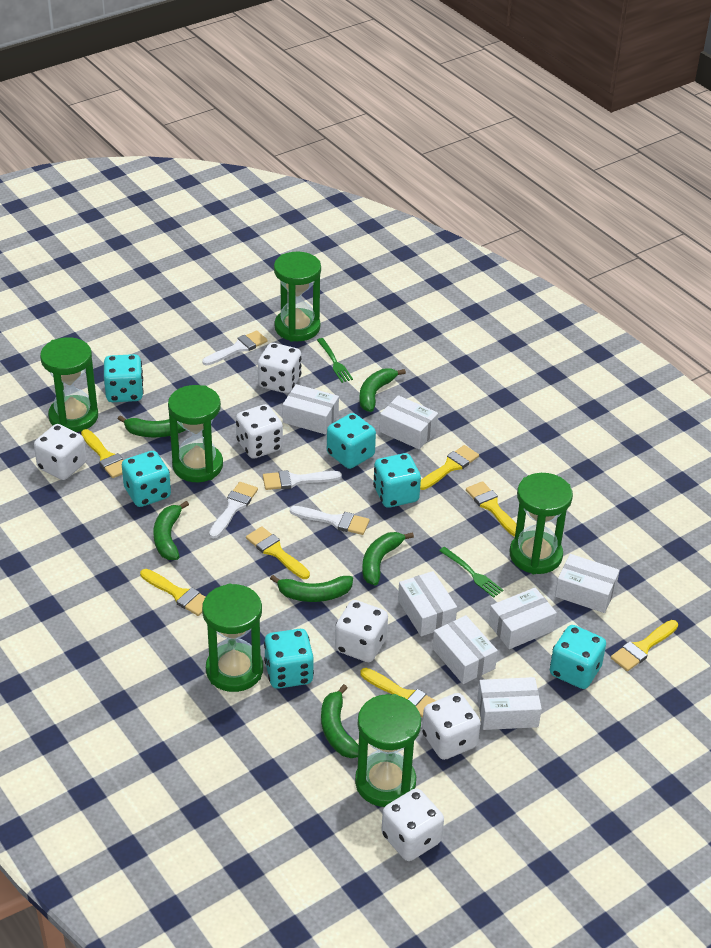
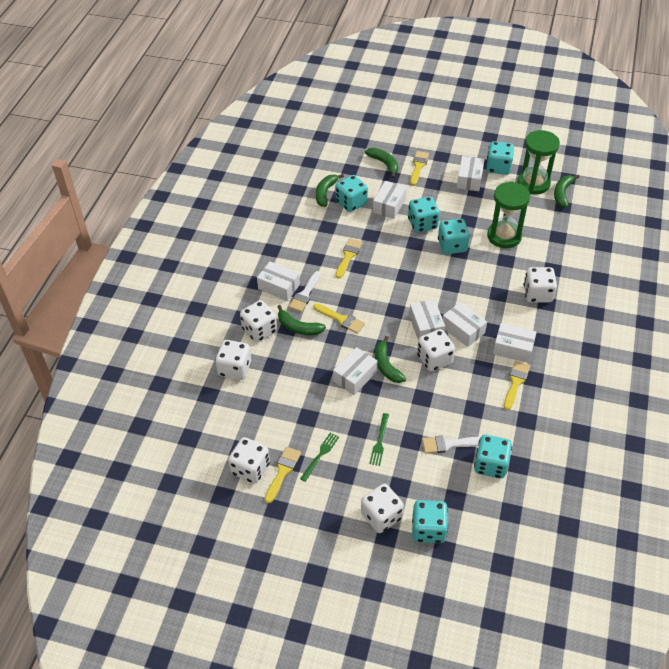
green banana: 6 -> 5
green hourglass: 6 -> 2
white brush: 4 -> 2
yellow brush: 7 -> 5

